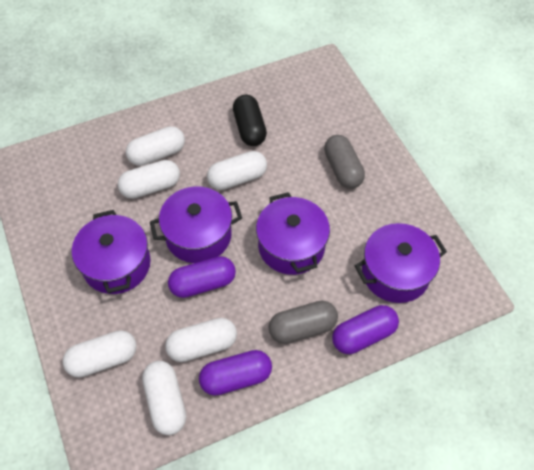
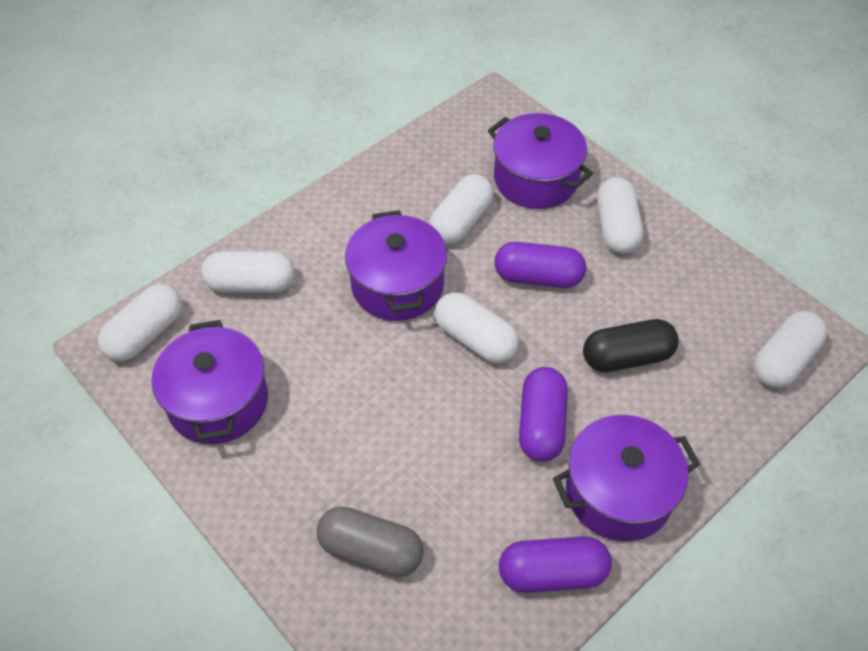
grey capsule: 2 -> 1

